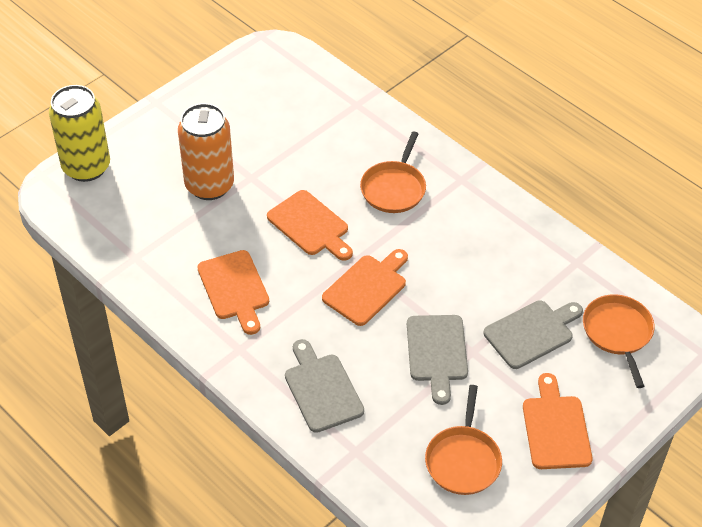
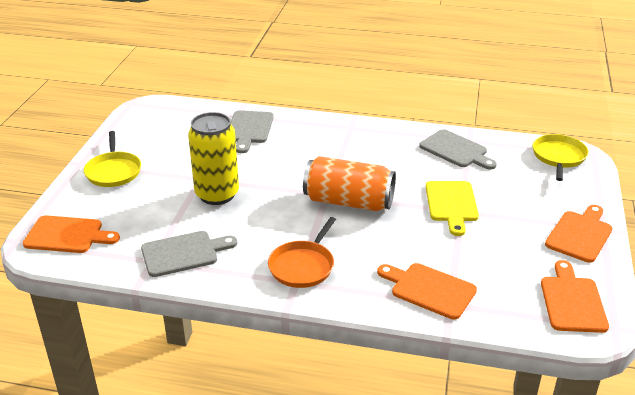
orange pan: 3 -> 1
yellow cutting board: 0 -> 1
yellow pan: 0 -> 2

